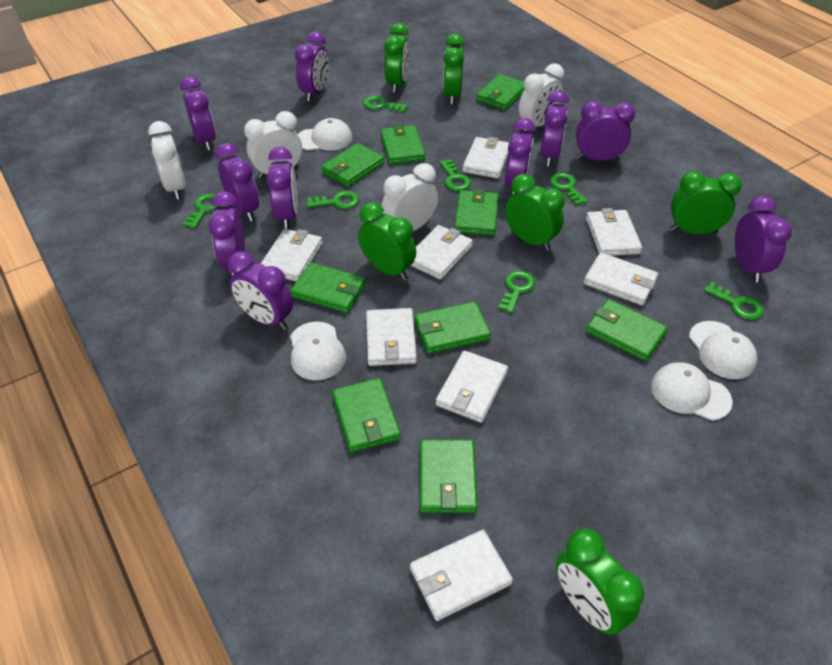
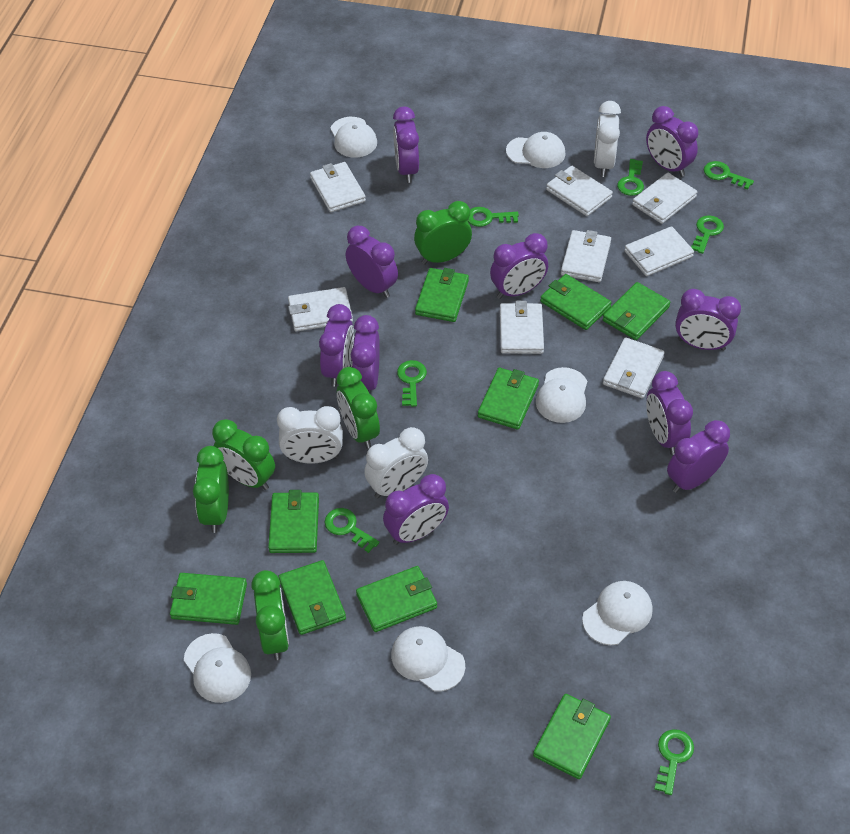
green clock: 6 -> 5
white cap: 4 -> 6
white clock: 4 -> 3

